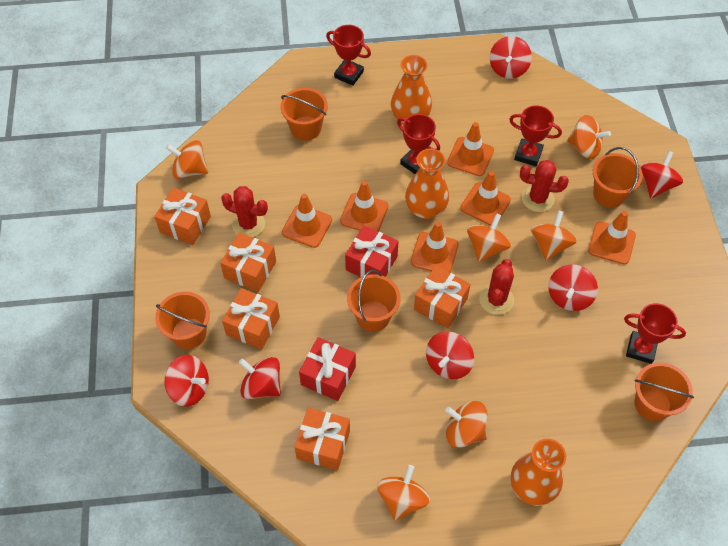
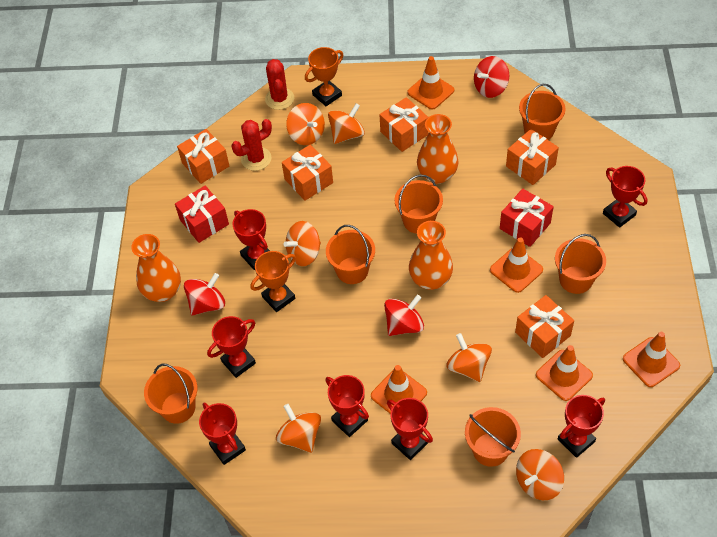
orange bucket: 5 -> 6
orange traffic cone: 6 -> 5
orange trophy: 0 -> 2
red cactus: 3 -> 2
red spinning top: 6 -> 3
red trophy: 4 -> 7

